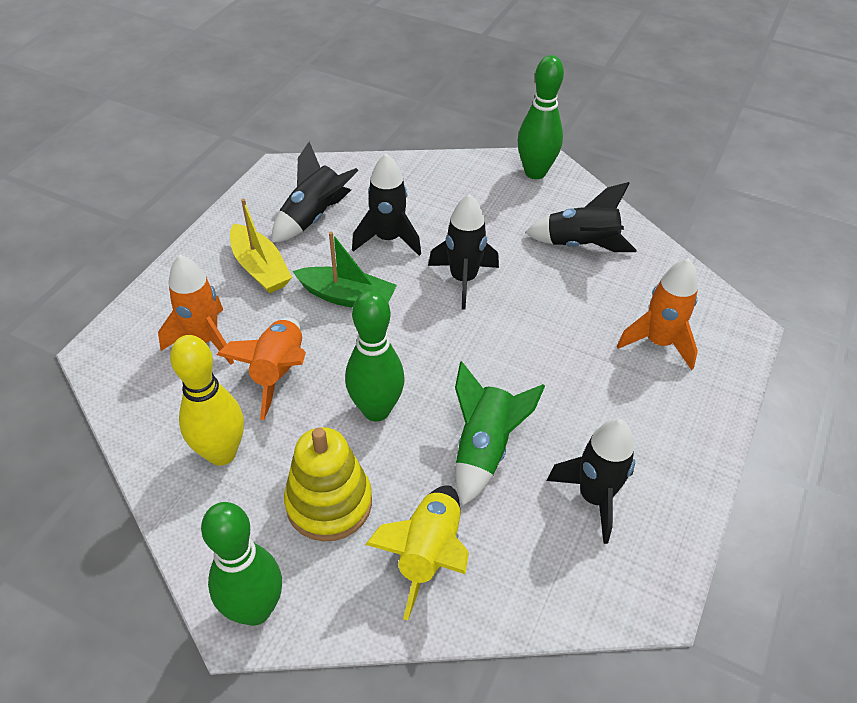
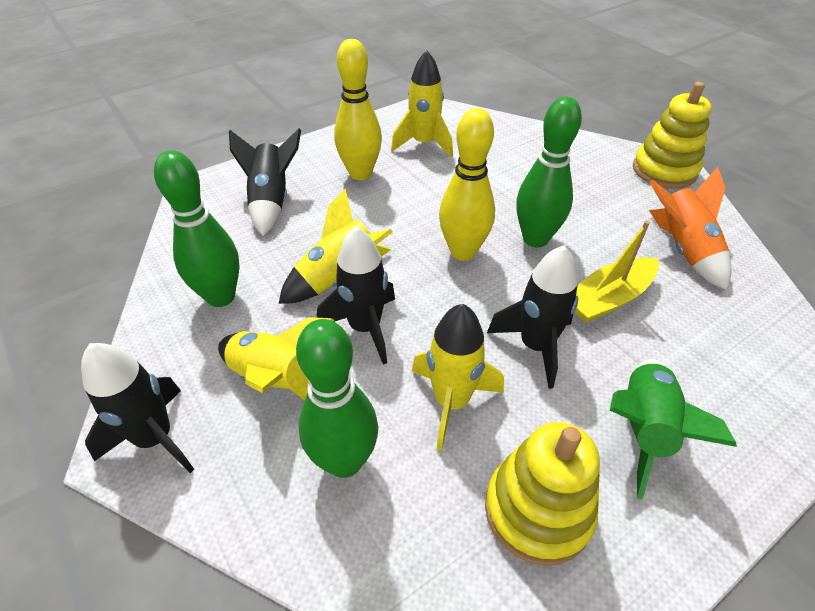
black rocket: 5 -> 4
green boat: 1 -> 0
orange rocket: 3 -> 1
yellow bowling pin: 1 -> 2
yellow rocket: 1 -> 4
yellow stacking toy: 1 -> 2

